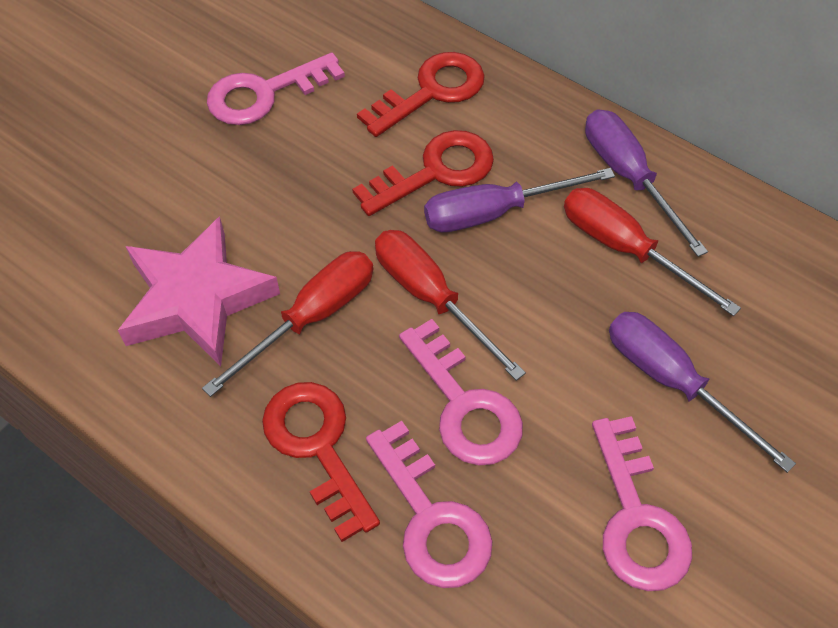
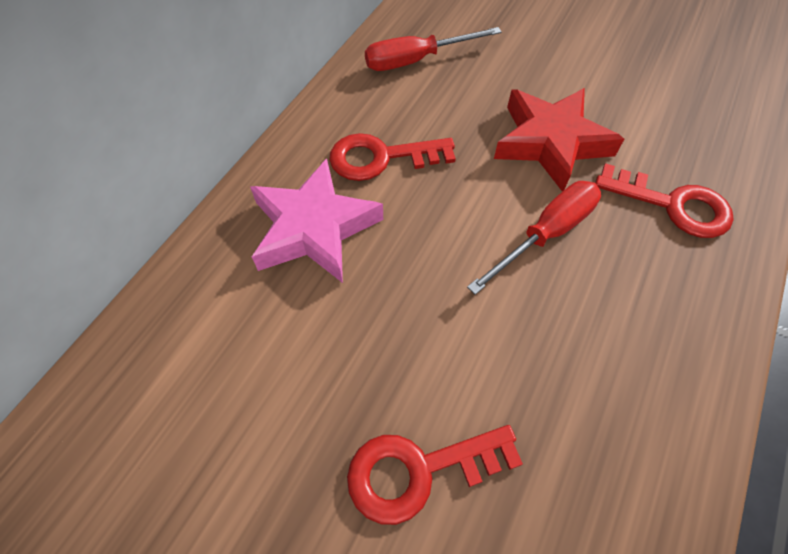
pink key: 4 -> 0
purple screwdriver: 3 -> 0
red screwdriver: 3 -> 2
red star: 0 -> 1

